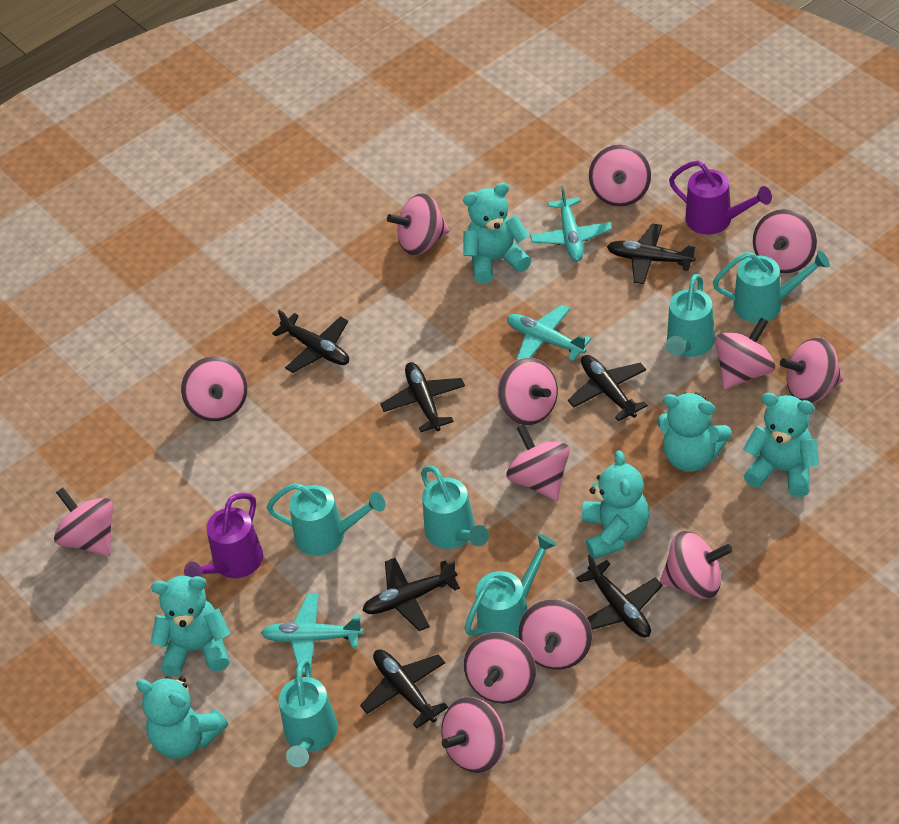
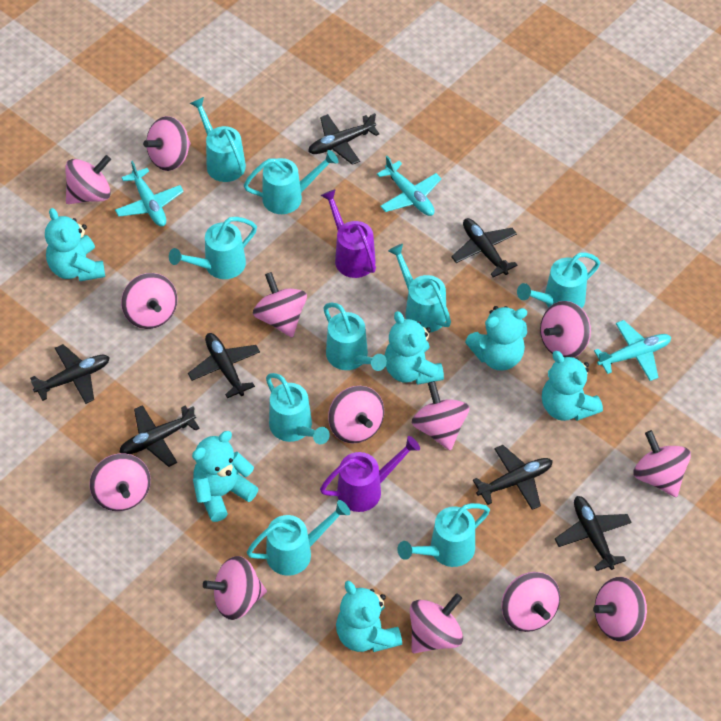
turquoise watering can: 6 -> 9

